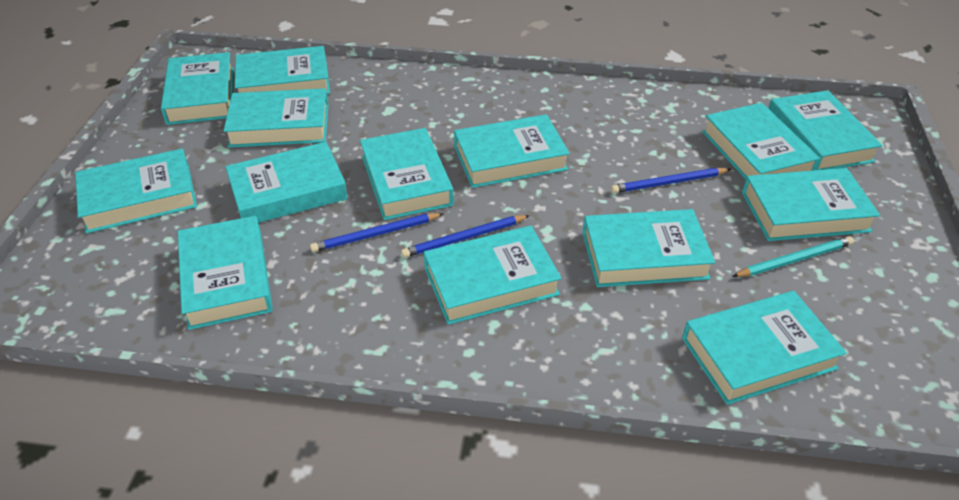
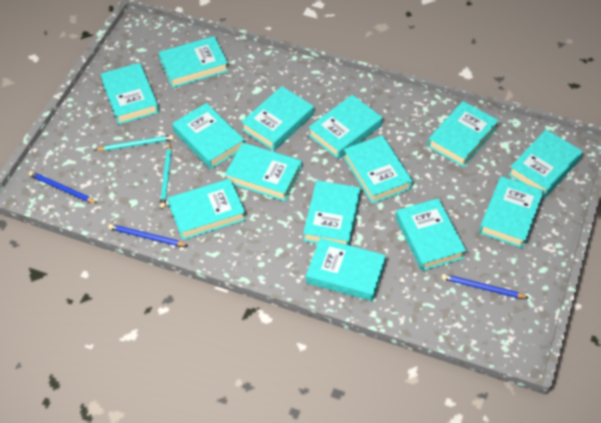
turquoise pencil: 1 -> 2

